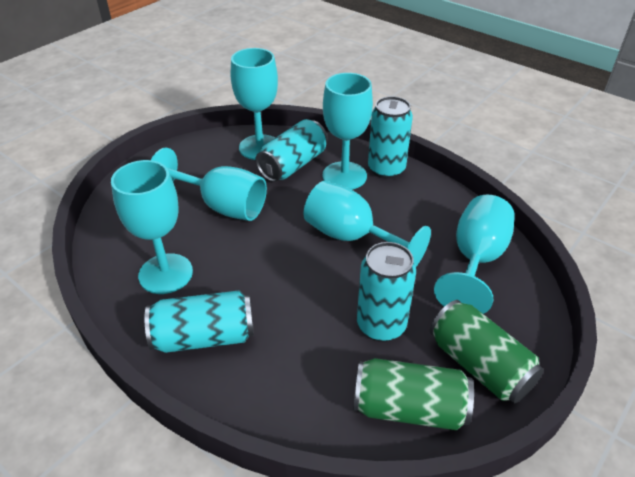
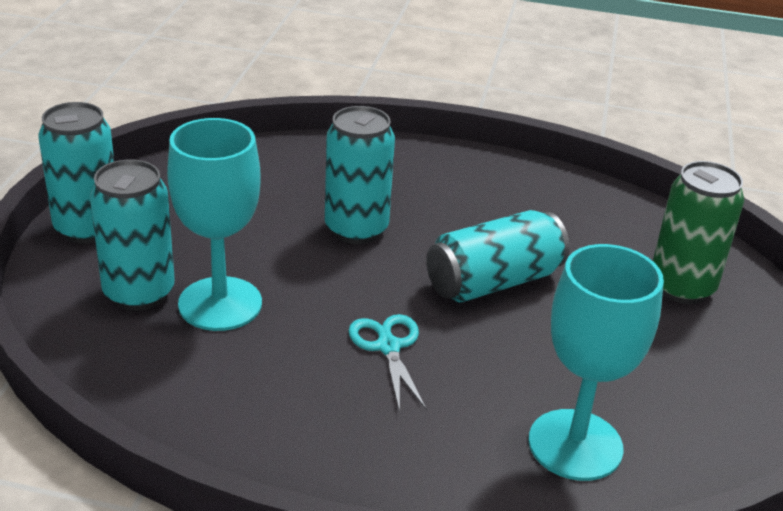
green can: 2 -> 1
turquoise goblet: 6 -> 2
turquoise scissors: 0 -> 1

